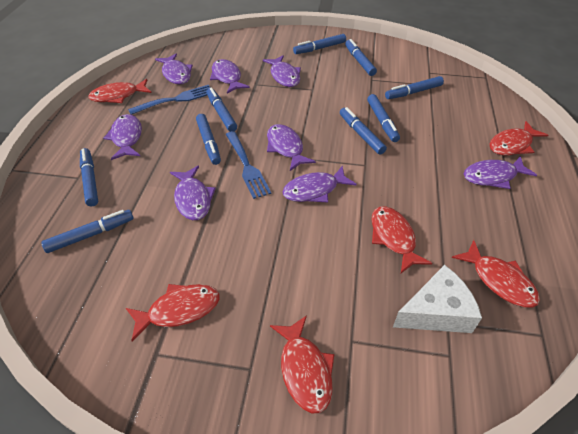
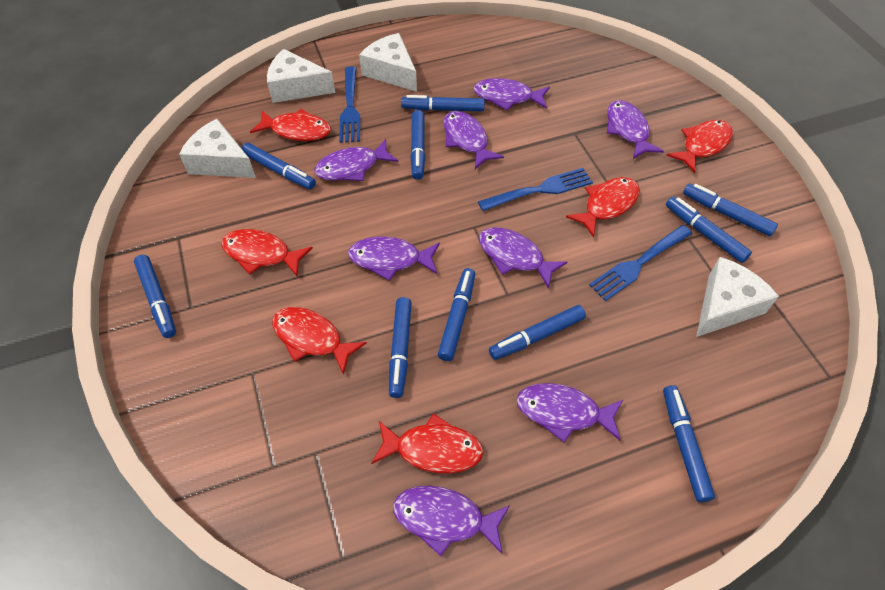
blue fork: 2 -> 3
blue marker: 9 -> 10
white cheese: 1 -> 4

